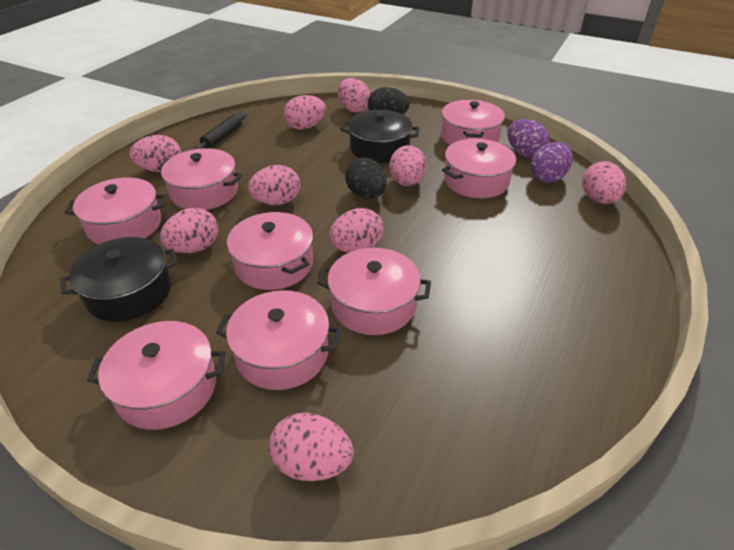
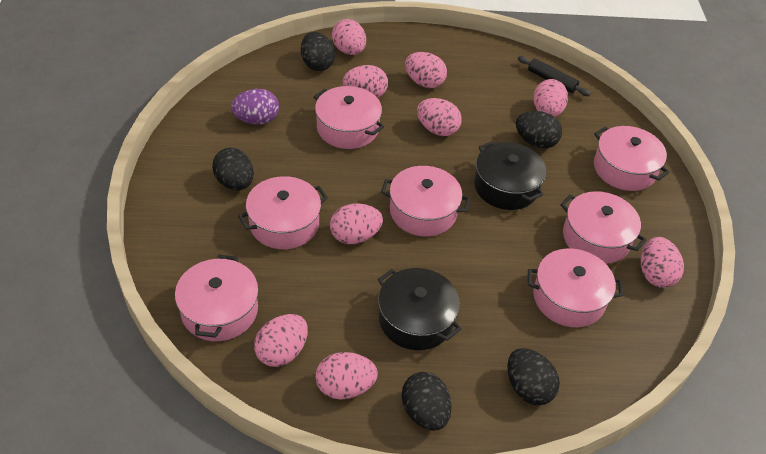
black egg: 2 -> 5
pink pot: 8 -> 7
purple egg: 2 -> 1

